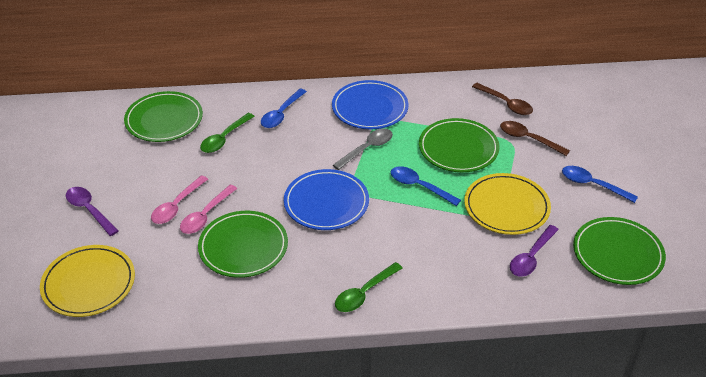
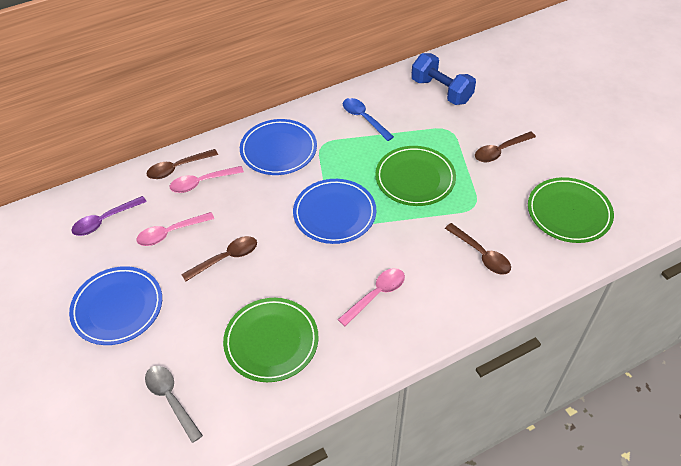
blue dumbbell: 0 -> 1
blue plate: 2 -> 3
blue spoon: 3 -> 1
brown spoon: 2 -> 4
green plate: 4 -> 3
green spoon: 2 -> 0
pink spoon: 2 -> 3
purple spoon: 2 -> 1
yellow plate: 2 -> 0

